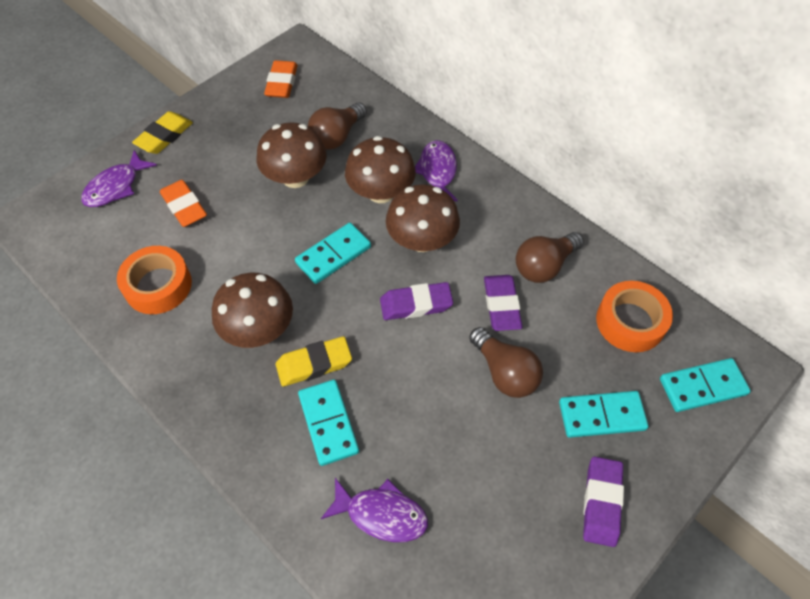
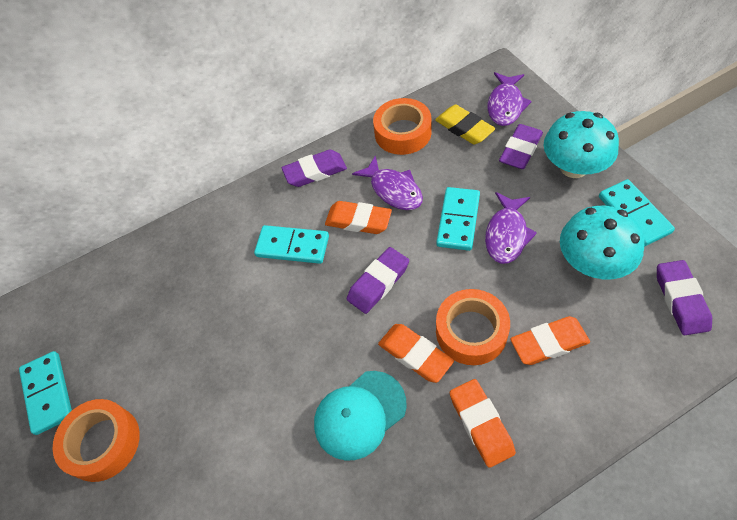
brown light bulb: 3 -> 0
brown mushroom: 4 -> 0
orange eraser: 2 -> 4
orange tape: 2 -> 3
purple eraser: 3 -> 4
turquoise cap: 0 -> 1
turquoise mushroom: 0 -> 2
yellow eraser: 2 -> 1

